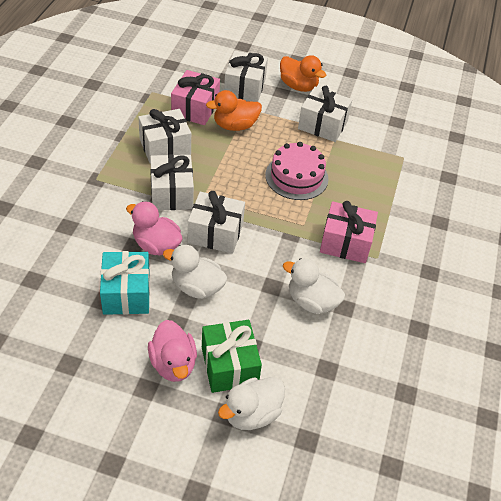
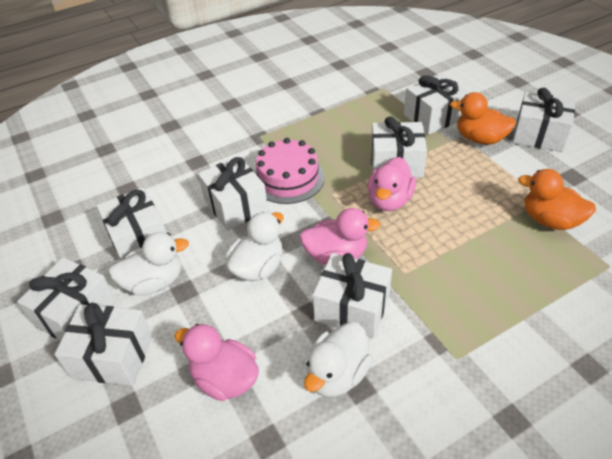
green gift: 1 -> 0
pink duck: 2 -> 3
pink gift: 2 -> 0
turquoise gift: 1 -> 0
white gift: 5 -> 8

